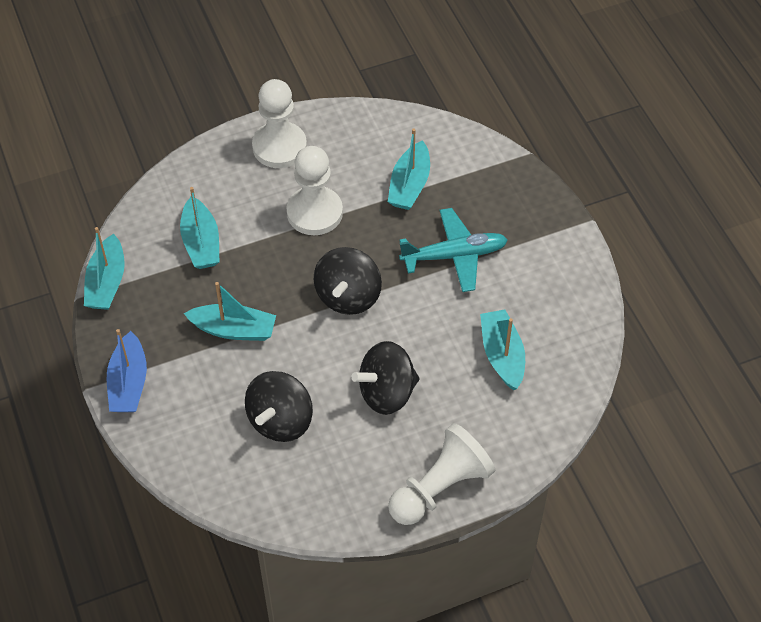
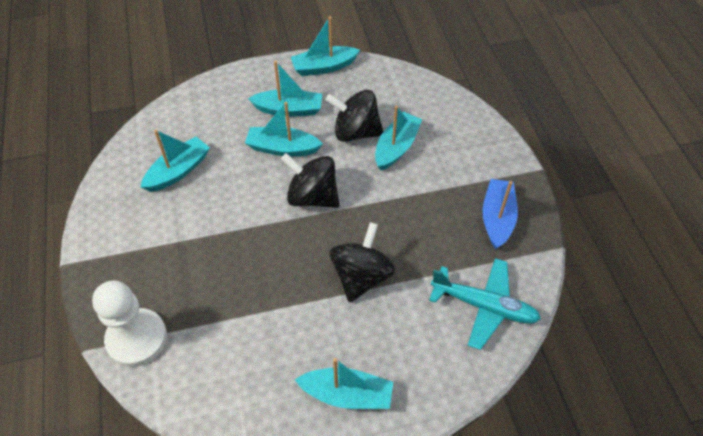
turquoise boat: 5 -> 6
white pawn: 3 -> 1

